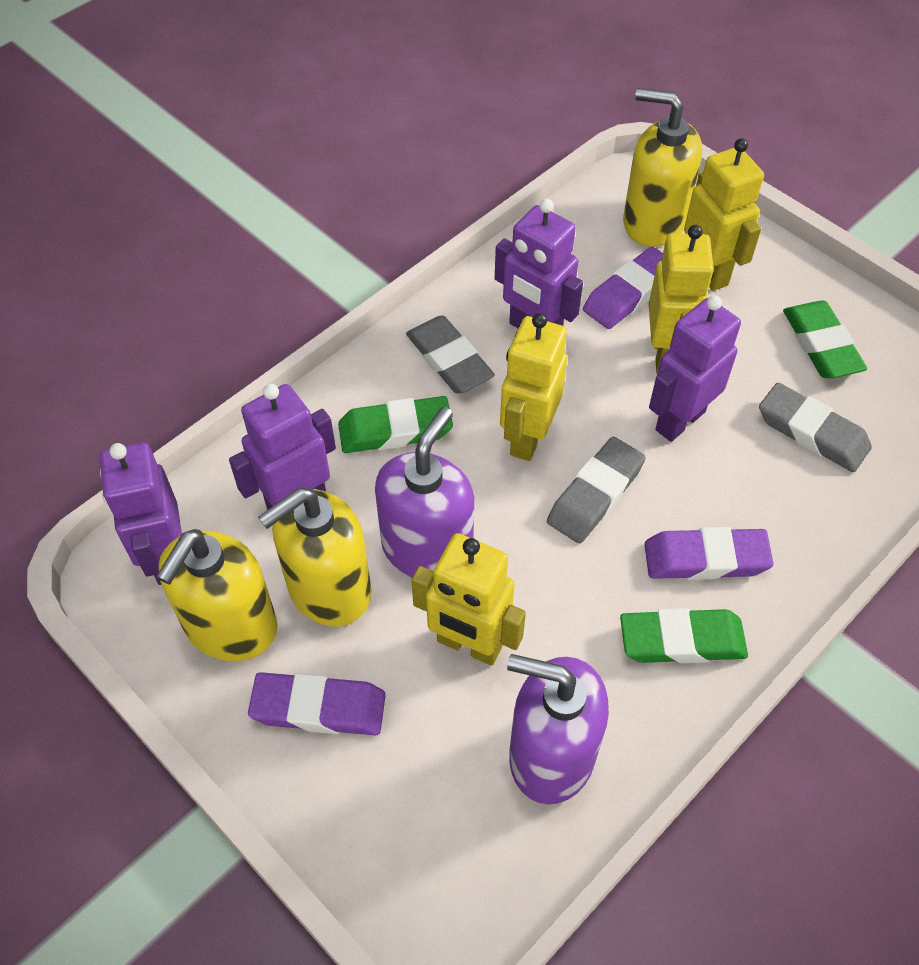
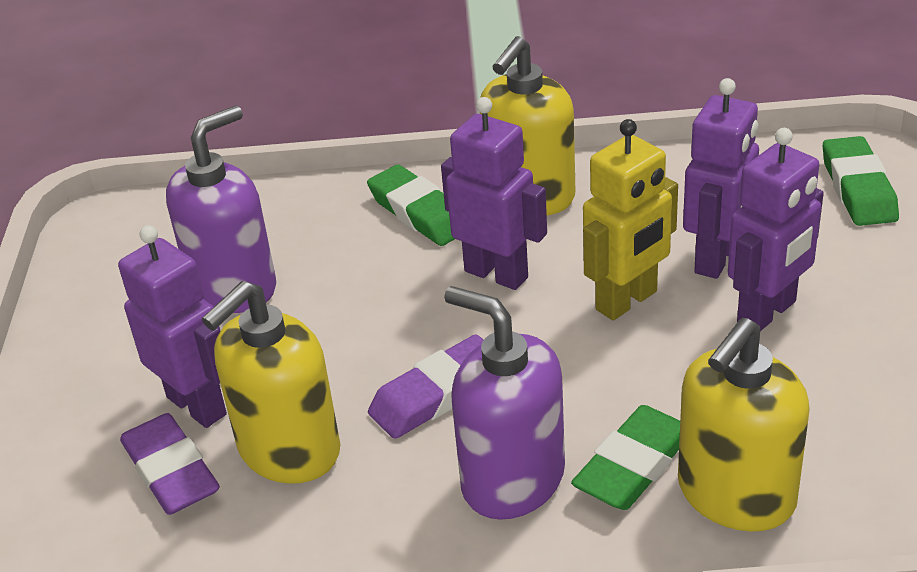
grey eraser: 3 -> 0
purple eraser: 3 -> 2
yellow robot: 4 -> 1

